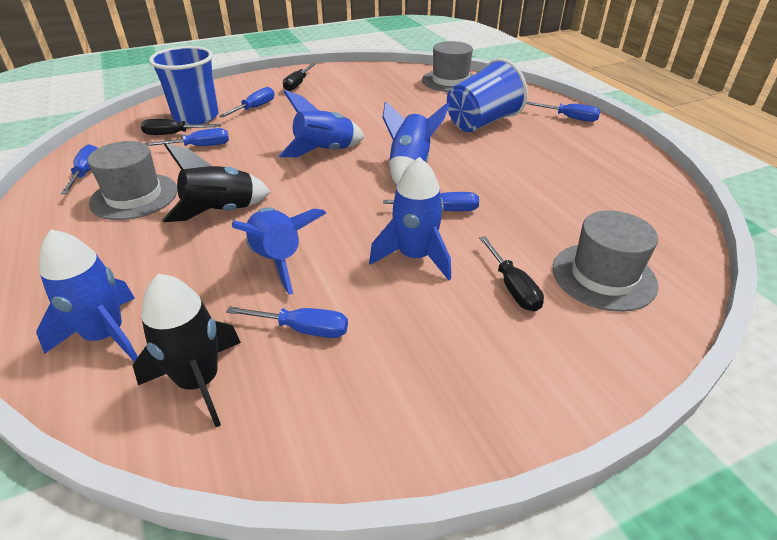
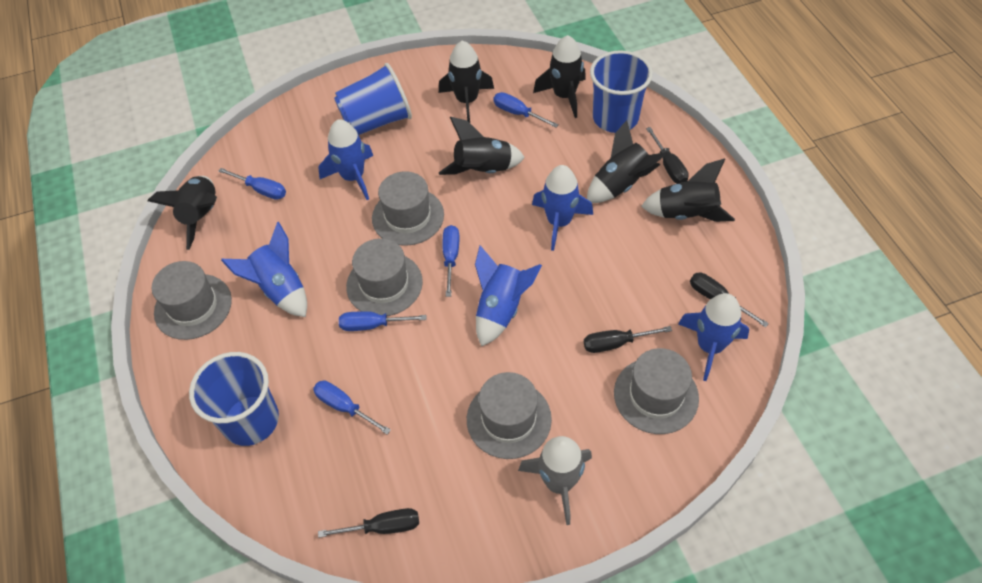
black rocket: 2 -> 6
black screwdriver: 3 -> 4
blue cup: 2 -> 3
blue screwdriver: 6 -> 5
grey hat: 3 -> 5
grey rocket: 0 -> 1

